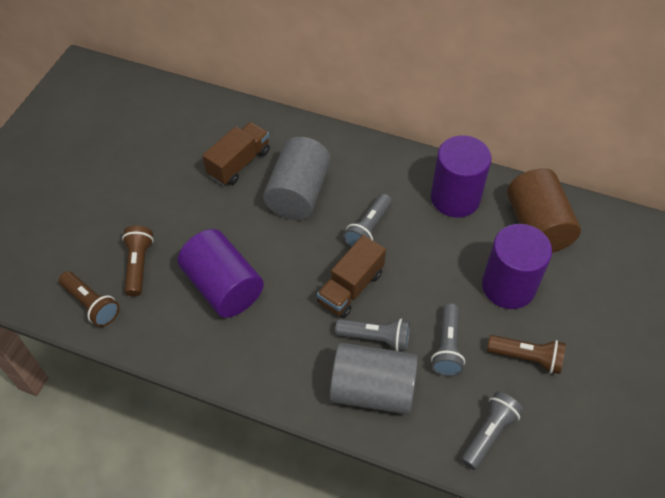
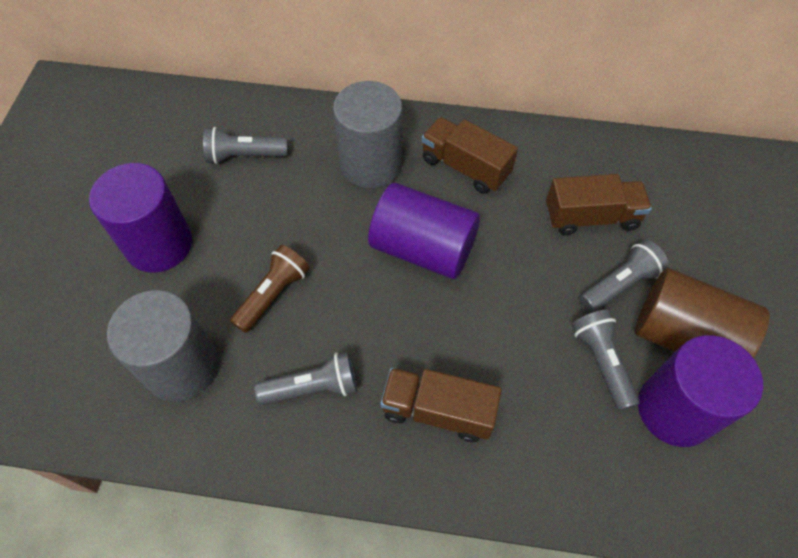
brown flashlight: 3 -> 1
brown truck: 2 -> 3

